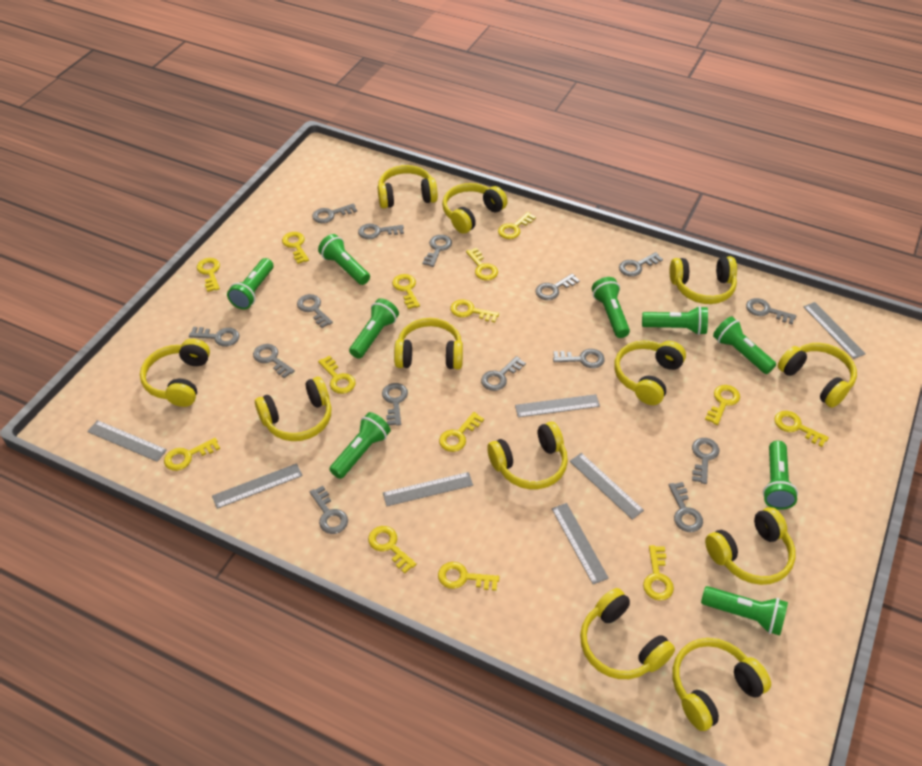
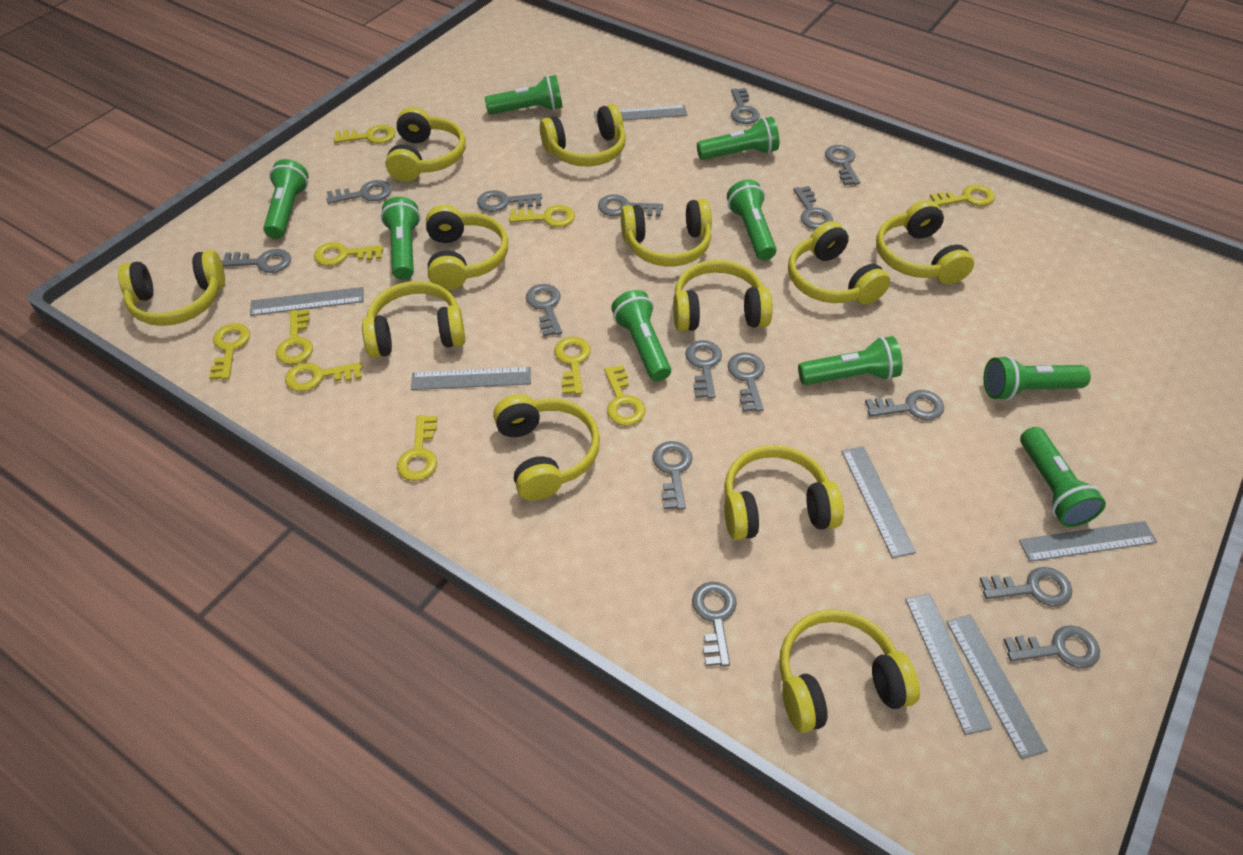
yellow key: 14 -> 10

